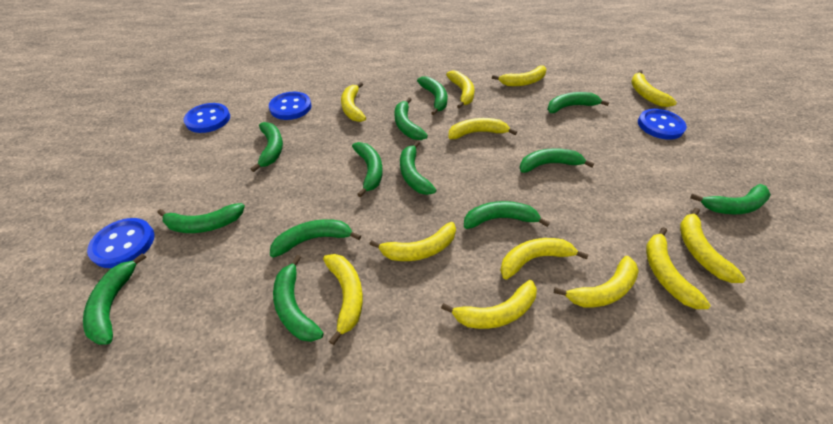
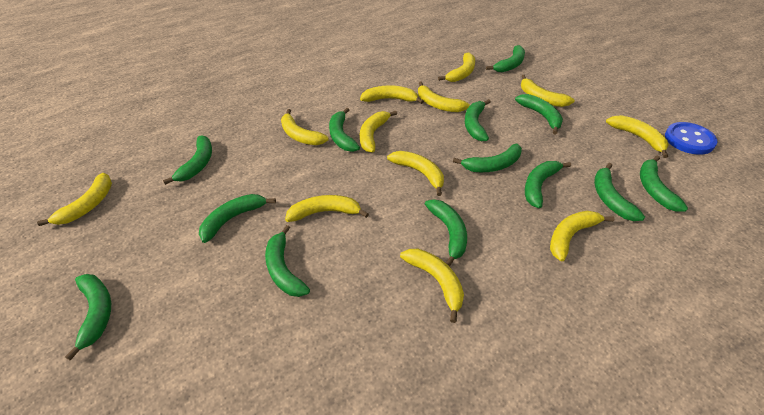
blue button: 4 -> 1

